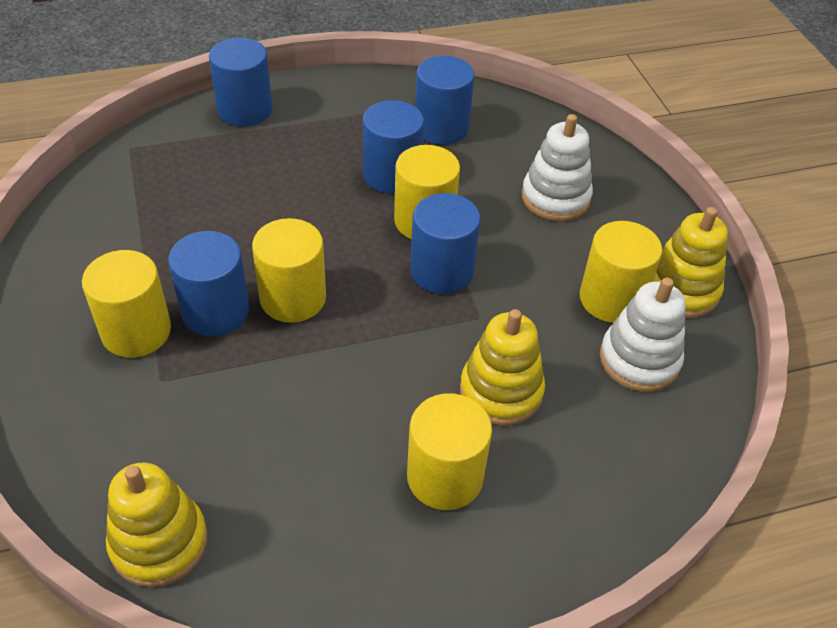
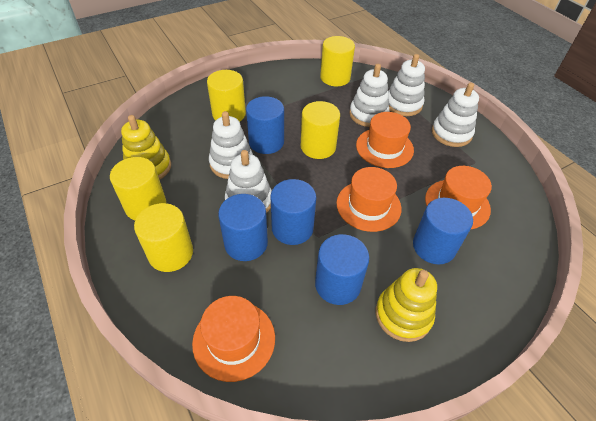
orange hat: 0 -> 4
white stacking toy: 2 -> 5
yellow stacking toy: 3 -> 2

